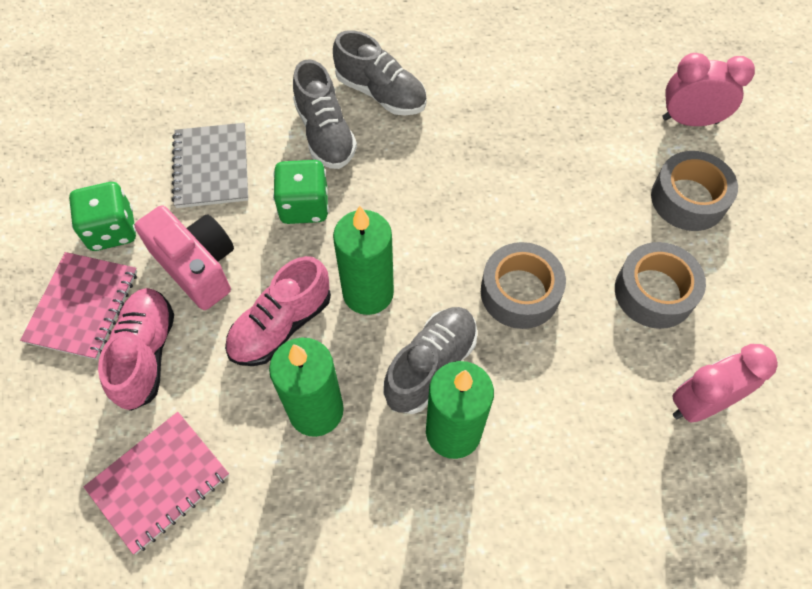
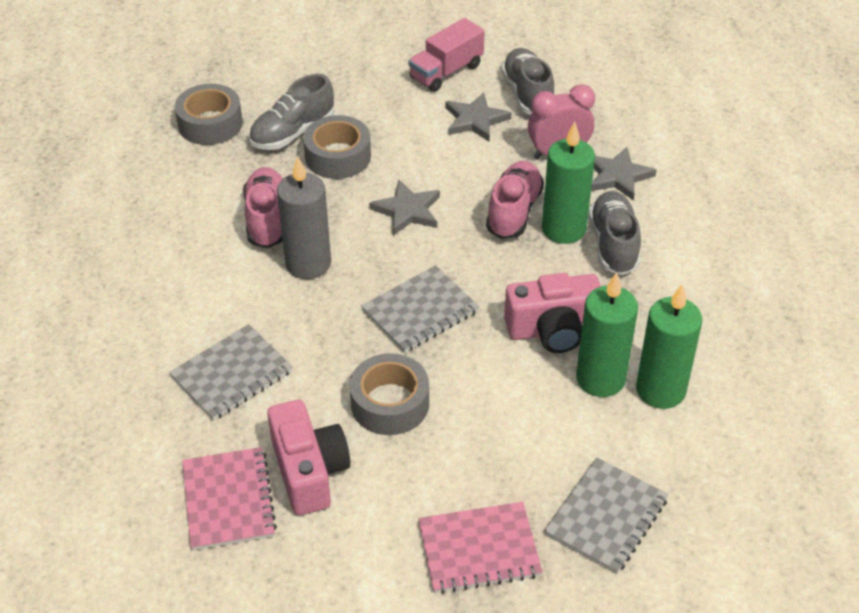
green dice: 2 -> 0
grey candle: 0 -> 1
grey notebook: 1 -> 3
grey star: 0 -> 3
pink camera: 1 -> 2
pink clock: 2 -> 1
pink truck: 0 -> 1

